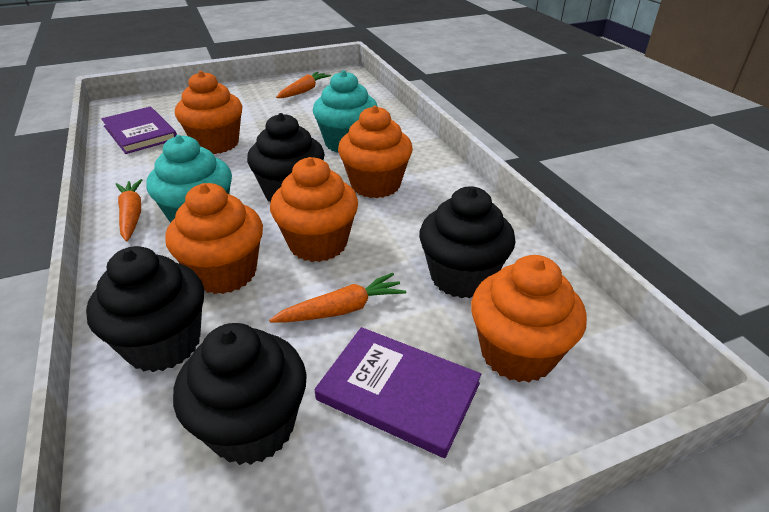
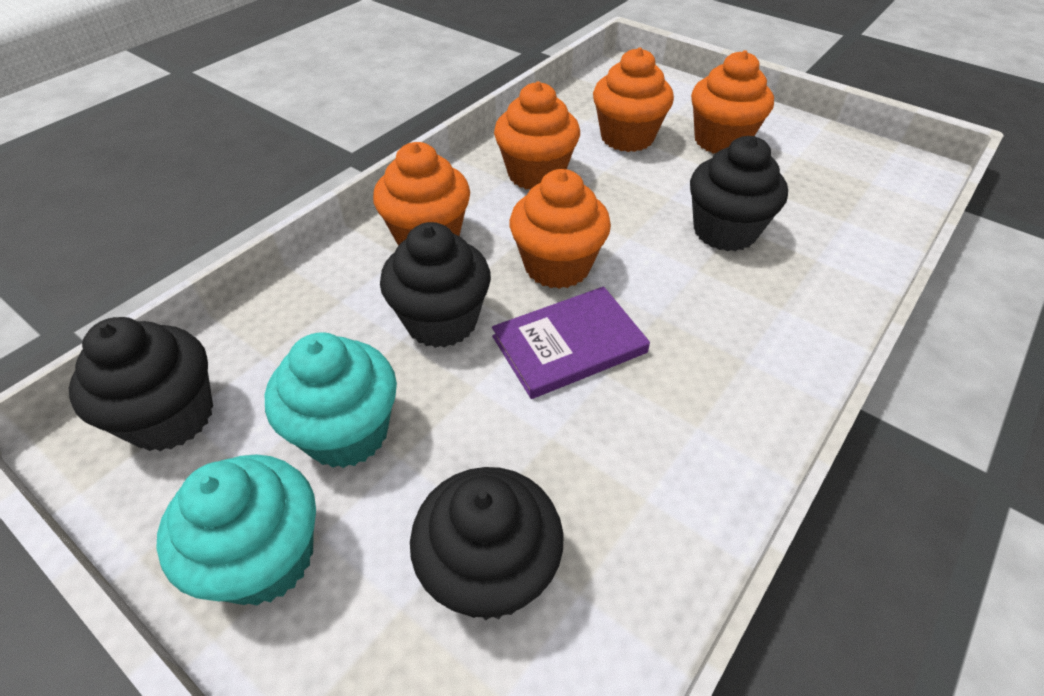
orange carrot: 3 -> 0
purple book: 2 -> 1

